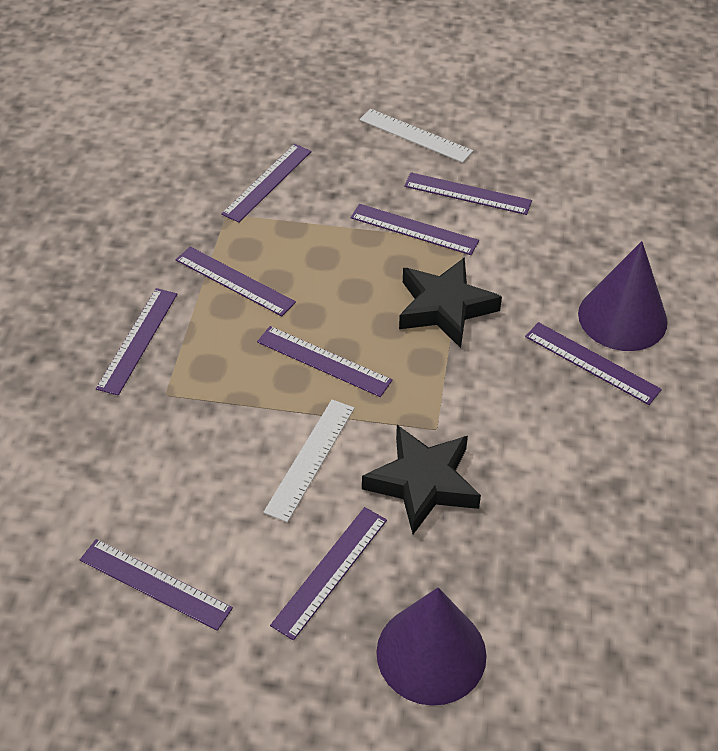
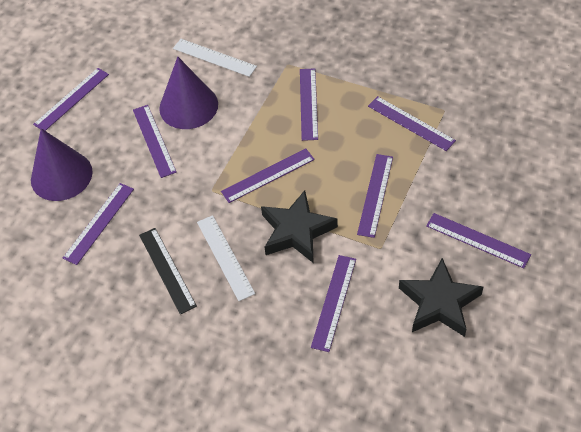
black ruler: 0 -> 1

